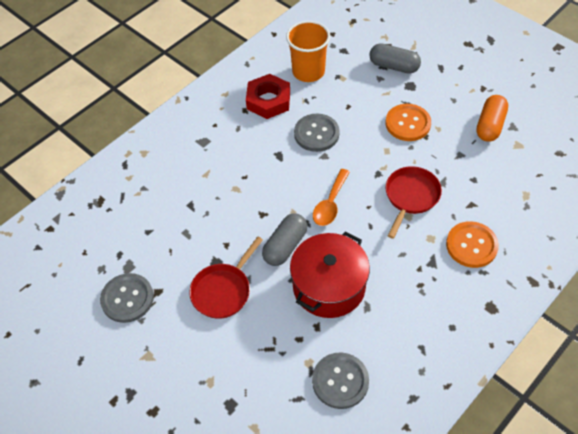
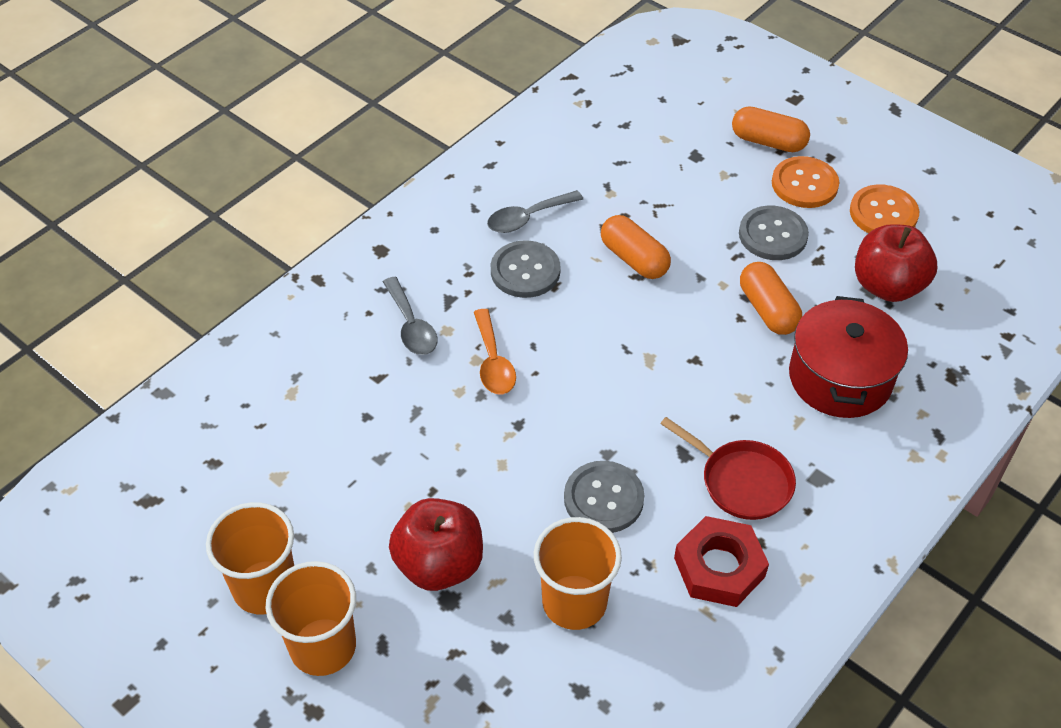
grey capsule: 2 -> 0
grey spoon: 0 -> 2
orange capsule: 1 -> 3
orange cup: 1 -> 3
red apple: 0 -> 2
red pan: 2 -> 1

